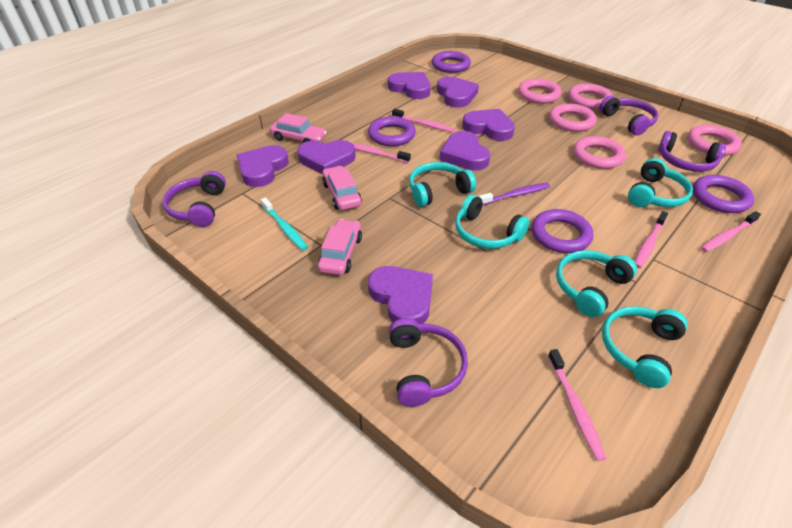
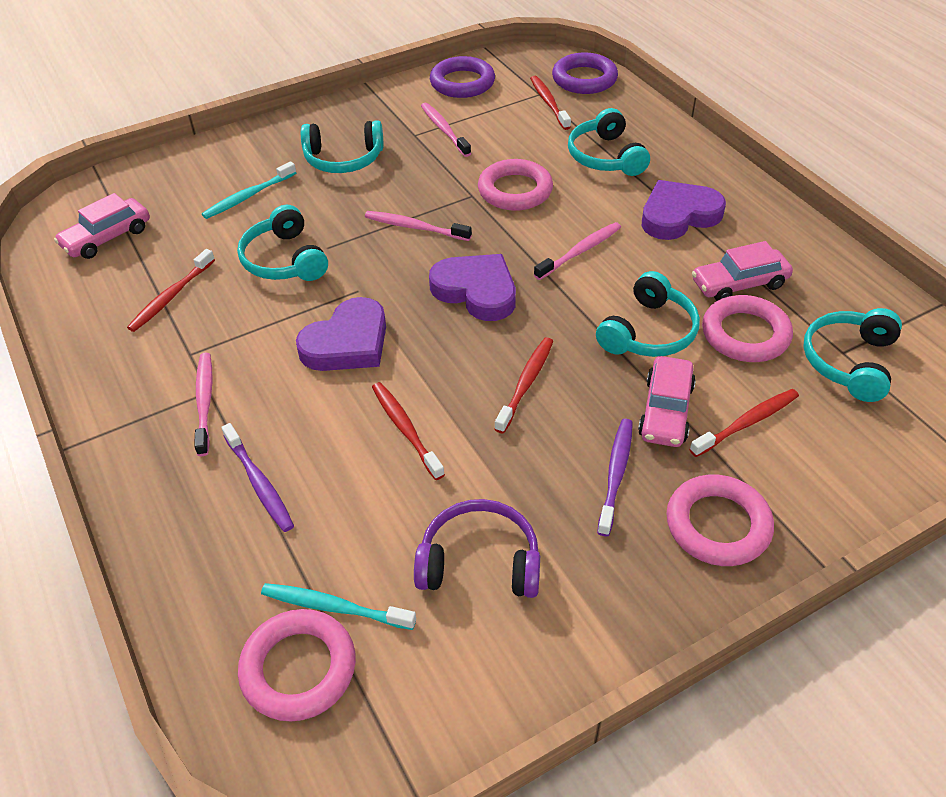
pink ring: 5 -> 4
pink toothbrush: 5 -> 4
purple headphones: 4 -> 1
purple heart: 7 -> 3
purple ring: 4 -> 2
purple toothbrush: 1 -> 2
red toothbrush: 0 -> 5
turquoise toothbrush: 1 -> 2

